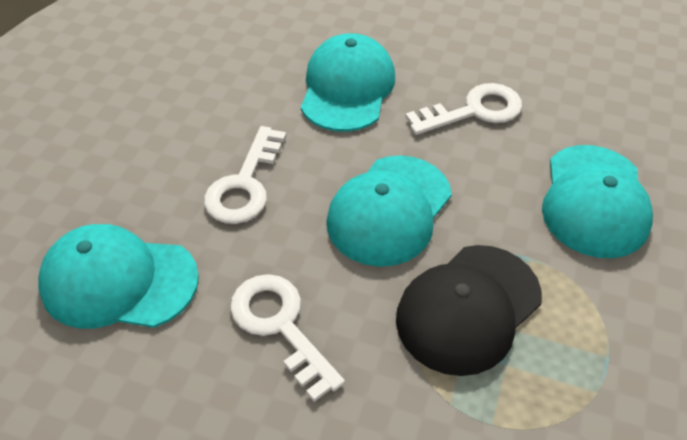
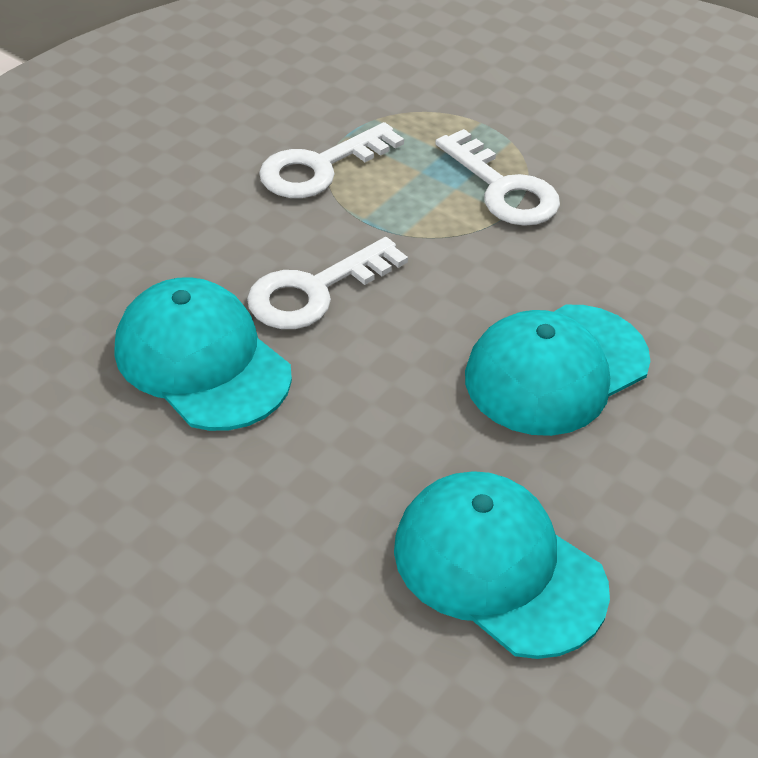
black cap: 1 -> 0
turquoise cap: 4 -> 3

